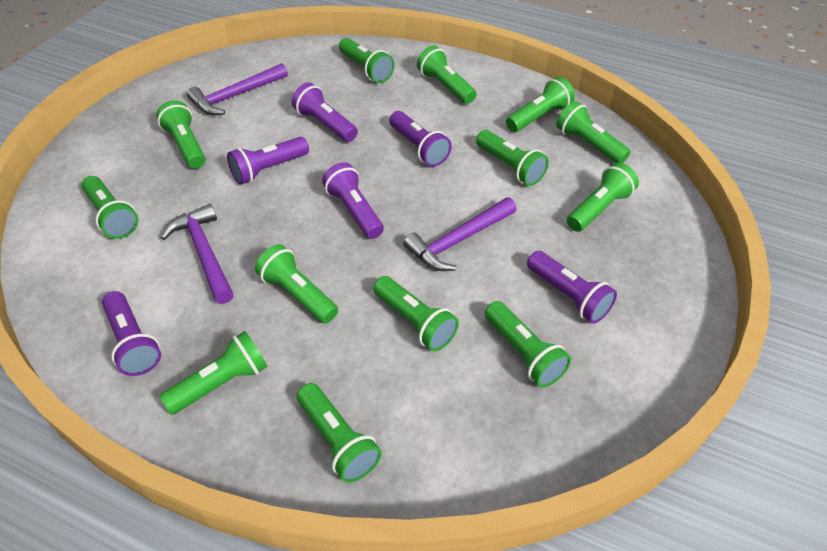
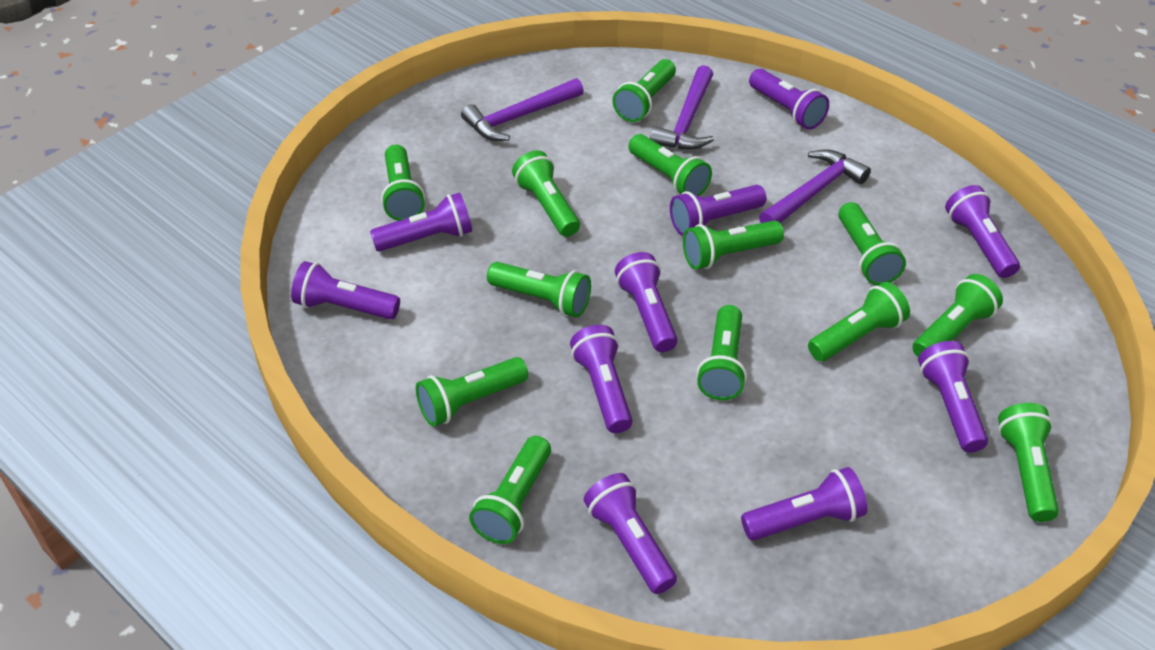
purple flashlight: 6 -> 10

